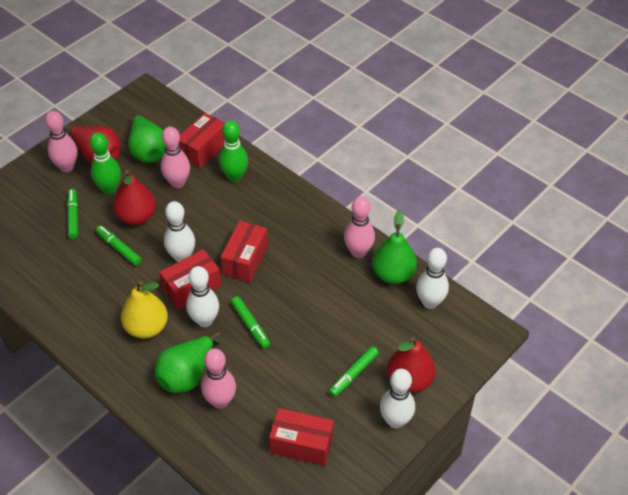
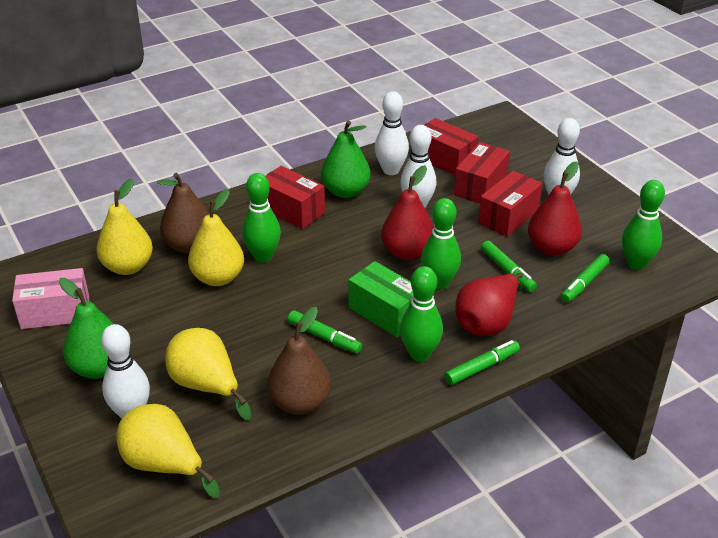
brown pear: 0 -> 2
green bowling pin: 2 -> 4
green box: 0 -> 1
green pear: 3 -> 2
pink bowling pin: 4 -> 0
pink box: 0 -> 1
yellow pear: 1 -> 4

